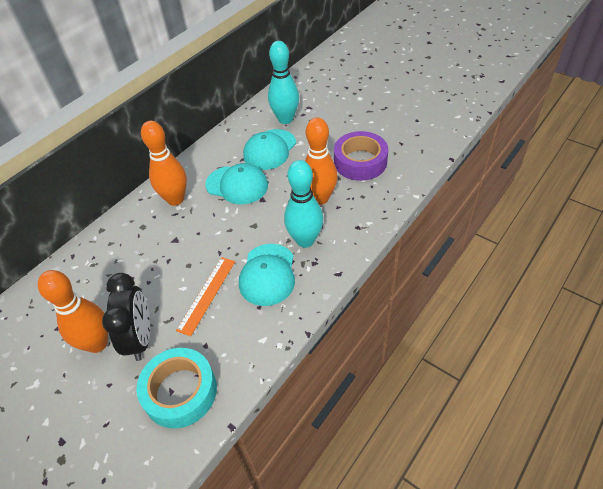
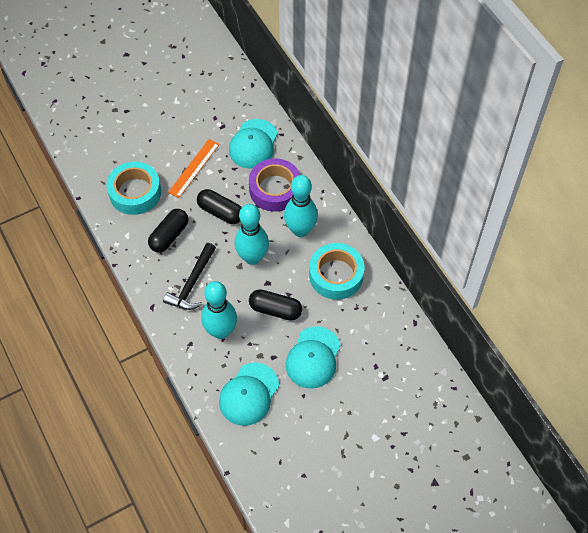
black capsule: 0 -> 3
black clock: 1 -> 0
black hammer: 0 -> 1
orange bowling pin: 3 -> 0
turquoise bowling pin: 2 -> 3
turquoise tape: 1 -> 2

